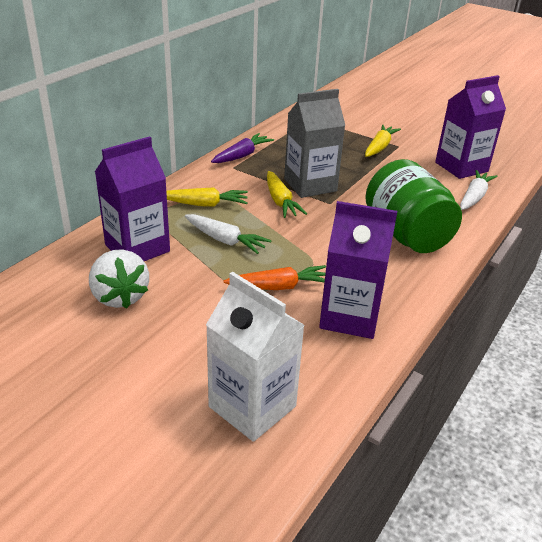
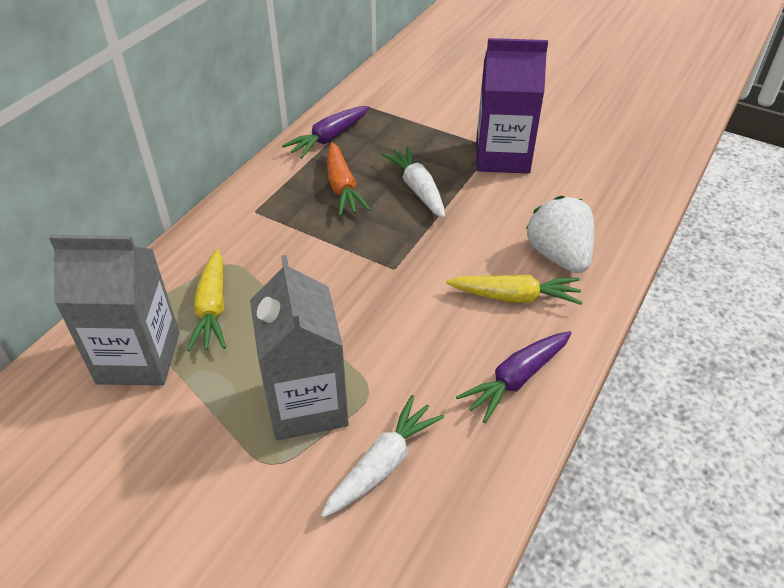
green jar: 1 -> 0
grey carton: 1 -> 2
purple carrot: 1 -> 2
purple carton: 3 -> 1
white carton: 1 -> 0
yellow carrot: 3 -> 2

